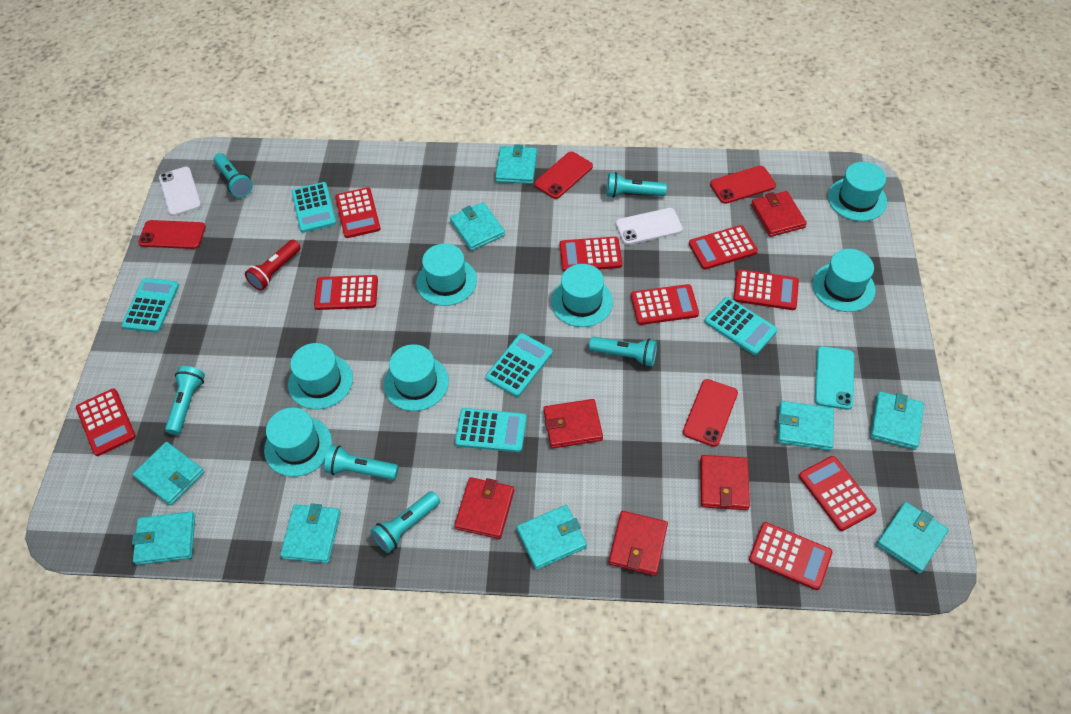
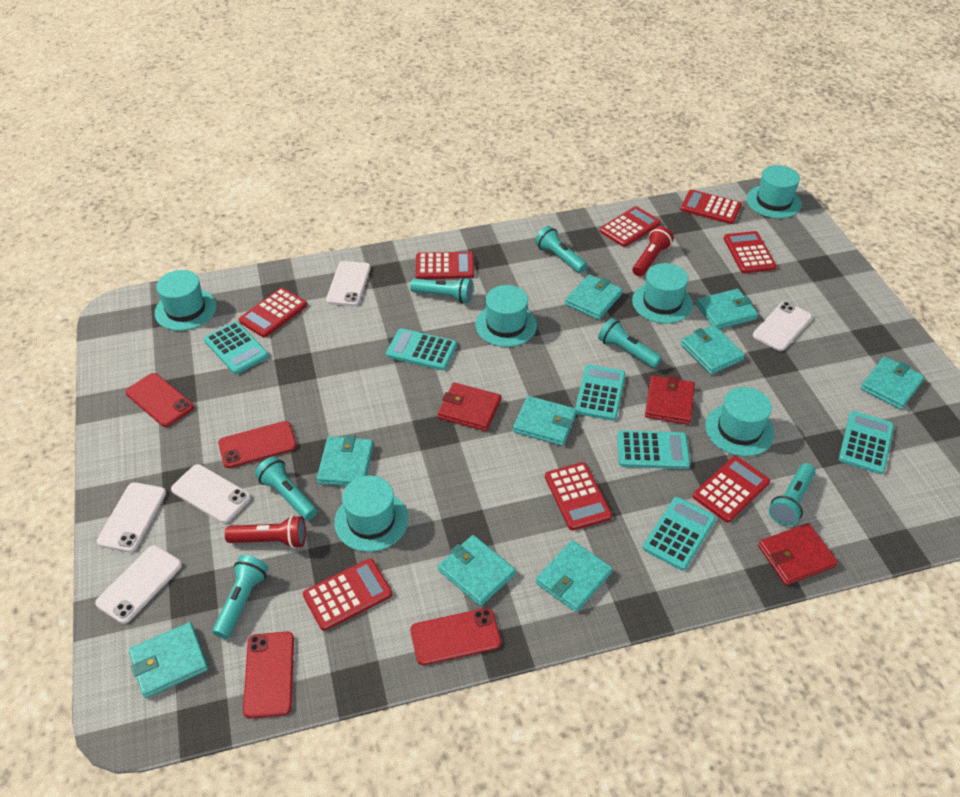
red calculator: 9 -> 8
red flashlight: 1 -> 2
red wallet: 5 -> 3
turquoise calculator: 5 -> 6
turquoise hat: 7 -> 6
turquoise phone: 1 -> 0
white phone: 2 -> 5

